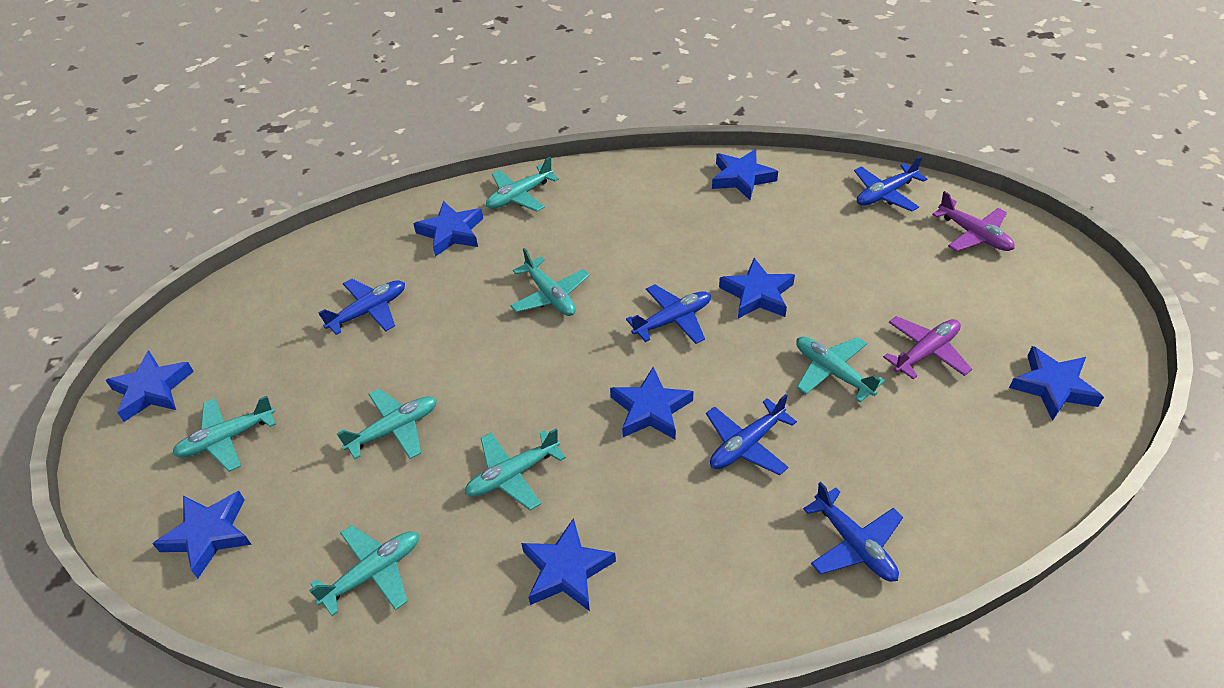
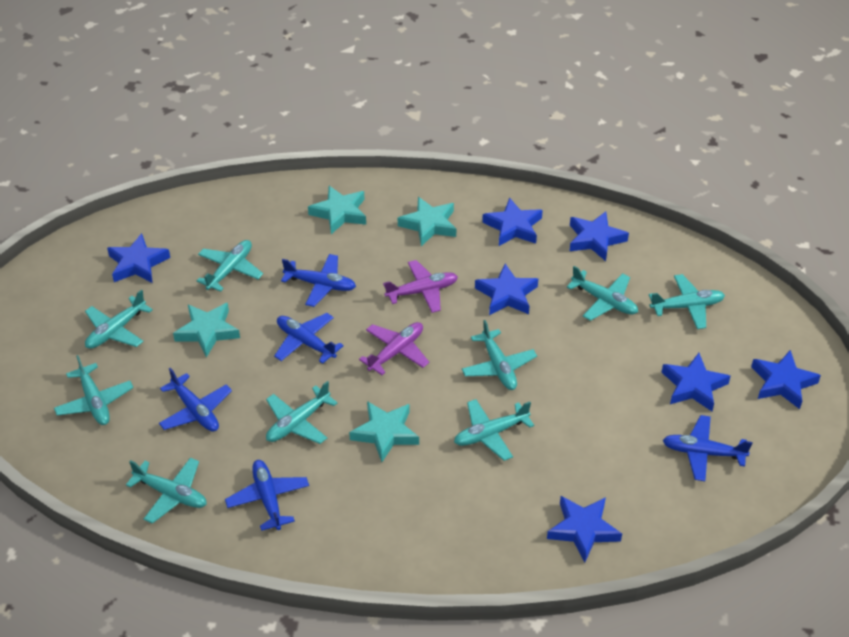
blue star: 8 -> 7
turquoise plane: 7 -> 9
turquoise star: 0 -> 4

